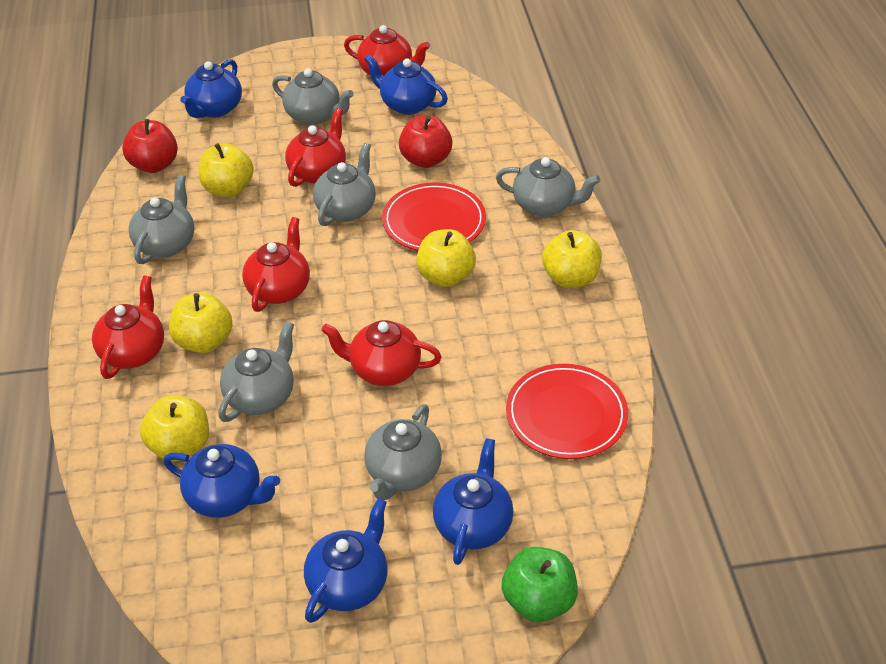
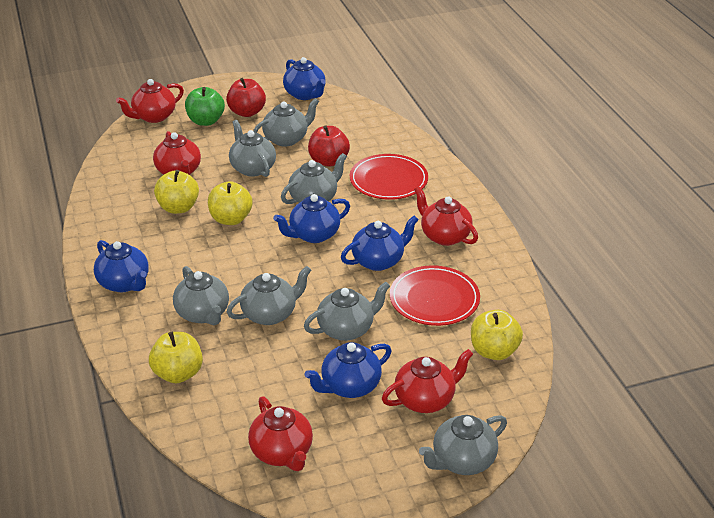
grey teapot: 6 -> 7
yellow apple: 5 -> 4

